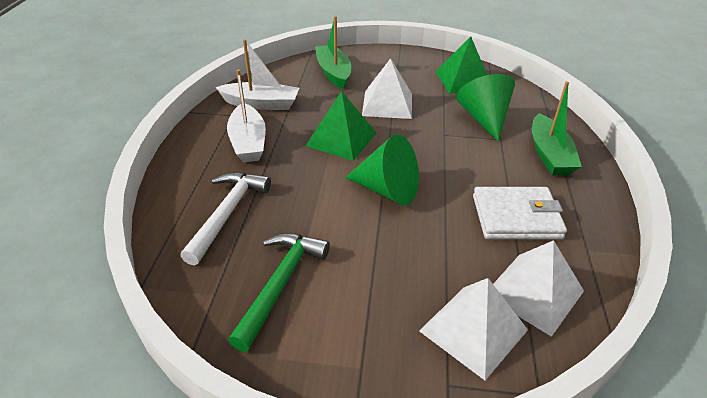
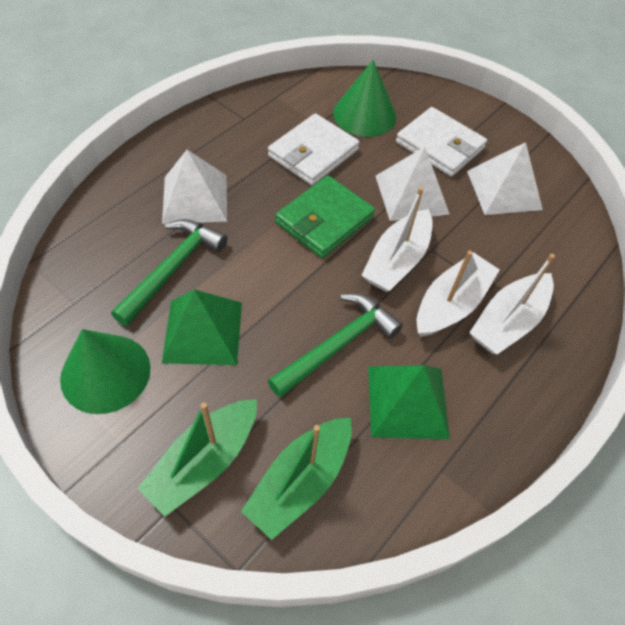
green hammer: 1 -> 2
green wallet: 0 -> 1
white boat: 2 -> 3
white hammer: 1 -> 0
white wallet: 1 -> 2

